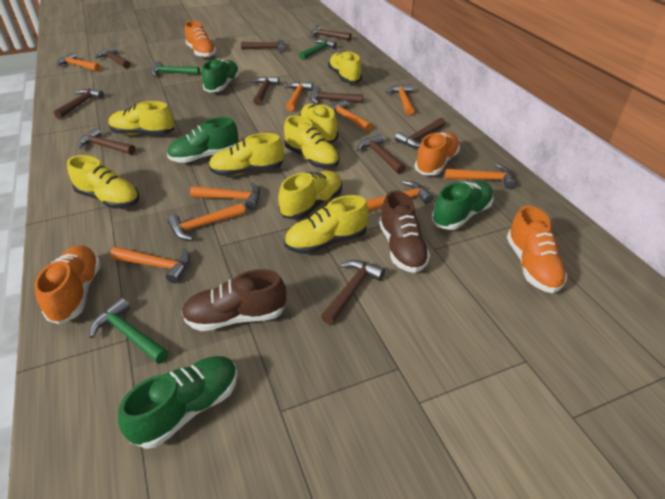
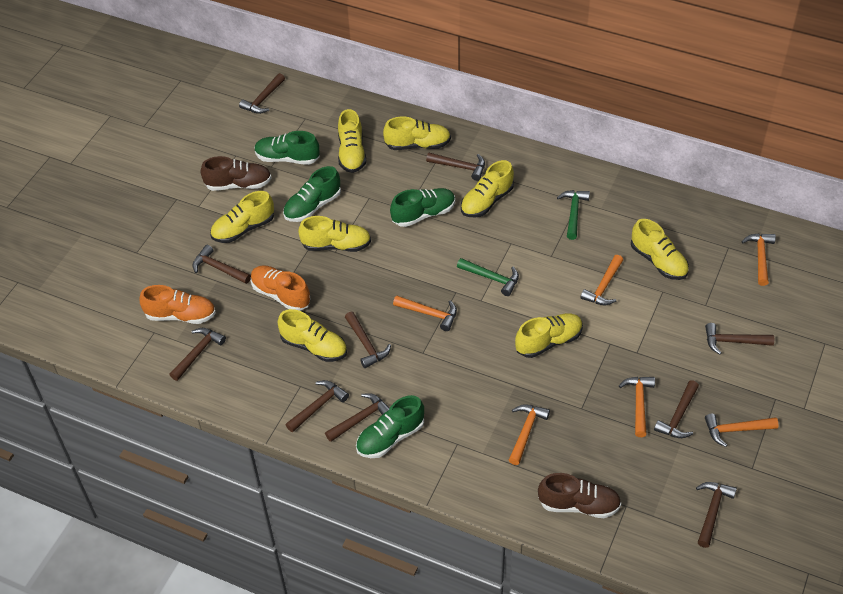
green hammer: 3 -> 2
orange hammer: 9 -> 6
orange shoe: 4 -> 2

